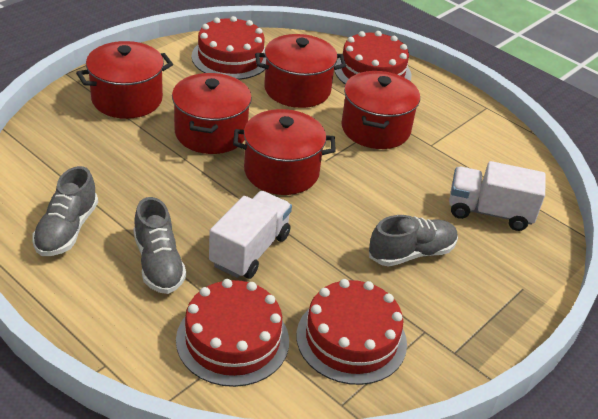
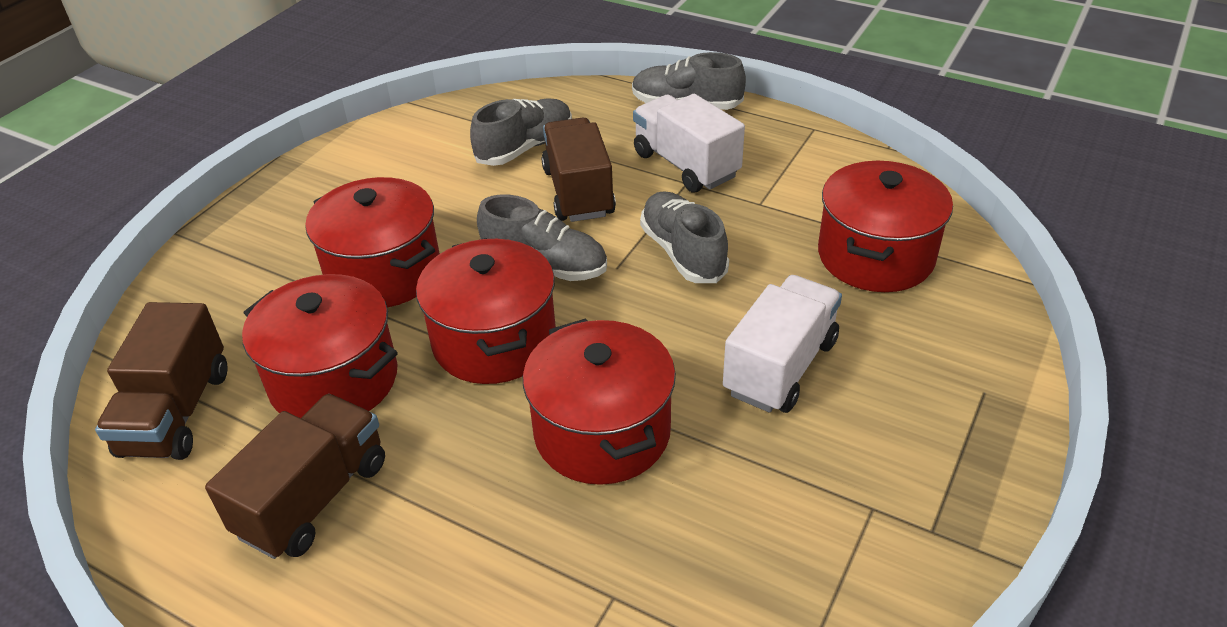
brown truck: 0 -> 3
grey shoe: 3 -> 4
red cake: 4 -> 0

